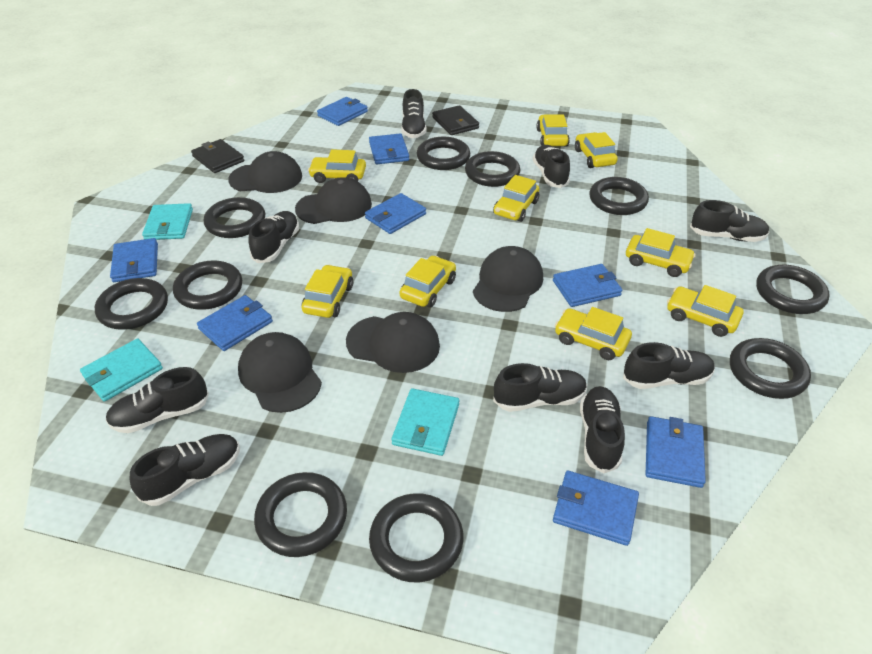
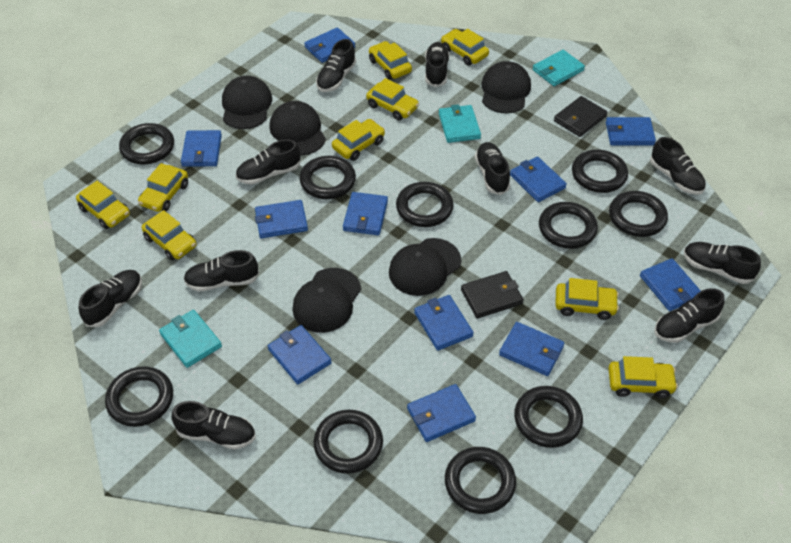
black shoe: 9 -> 10
blue wallet: 8 -> 11

